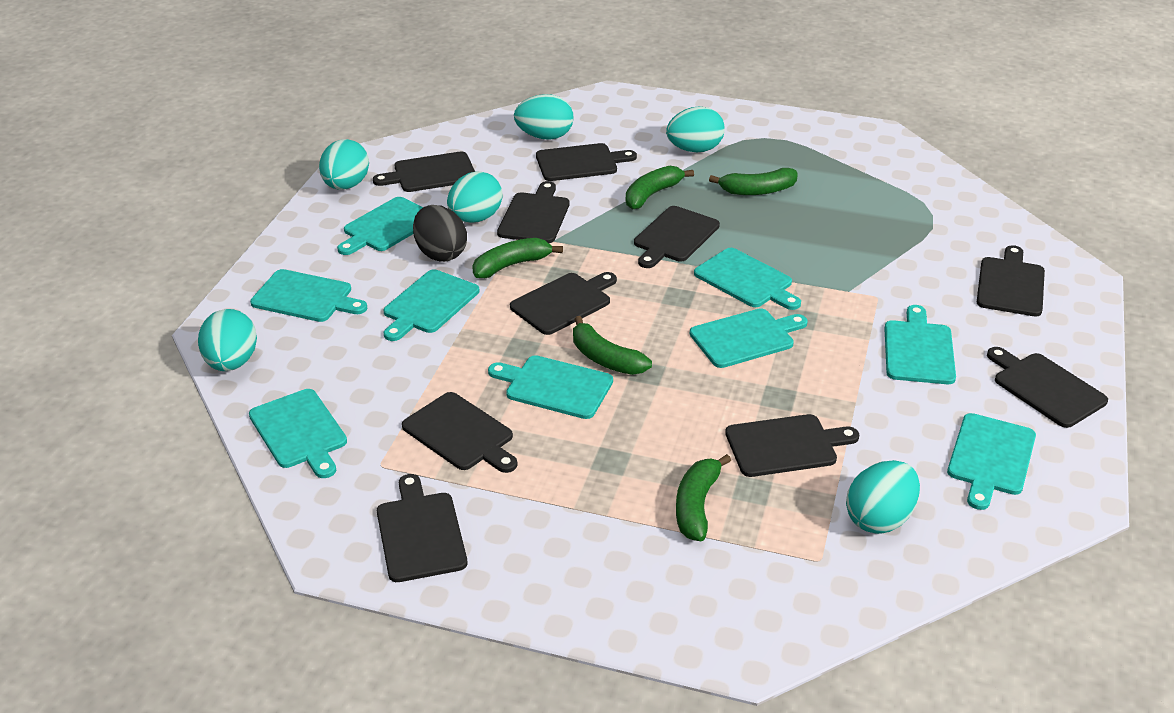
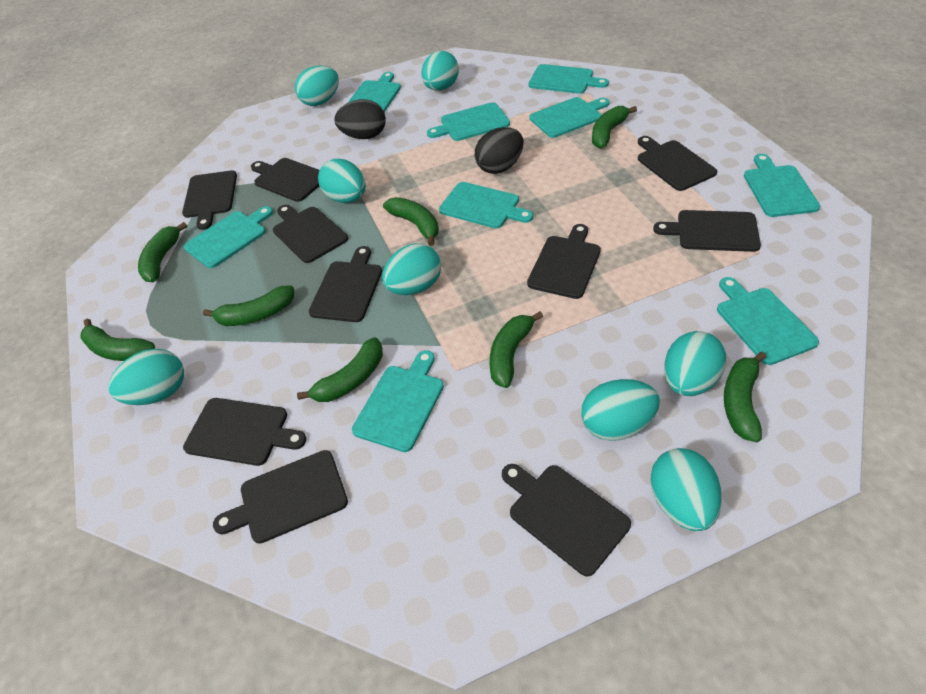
black egg: 1 -> 2
green banana: 5 -> 8
turquoise egg: 6 -> 8

